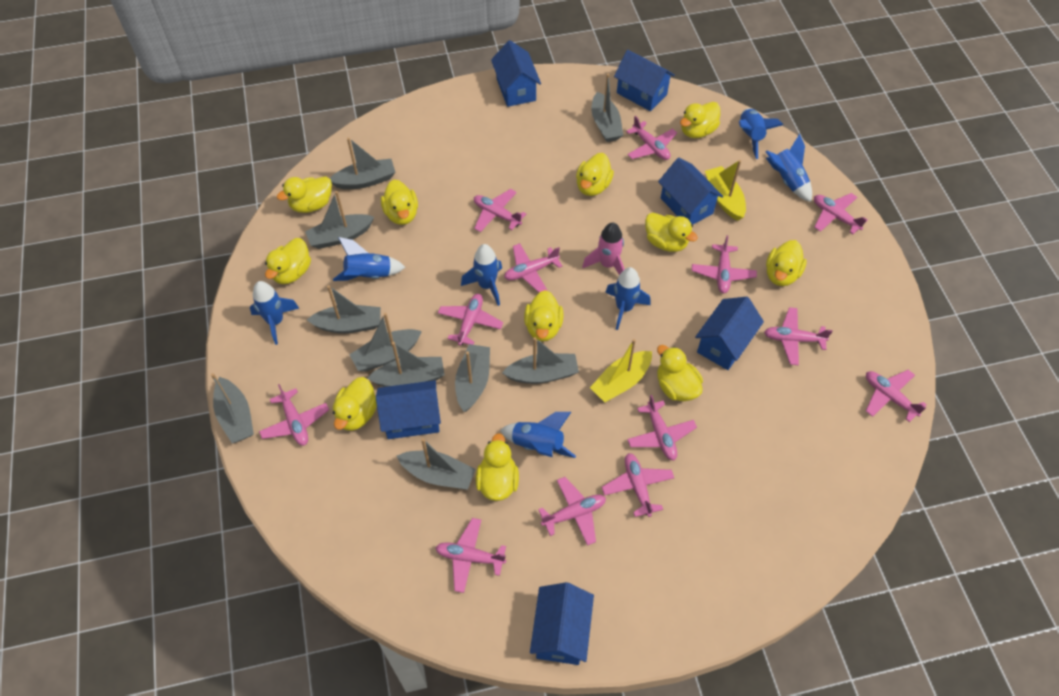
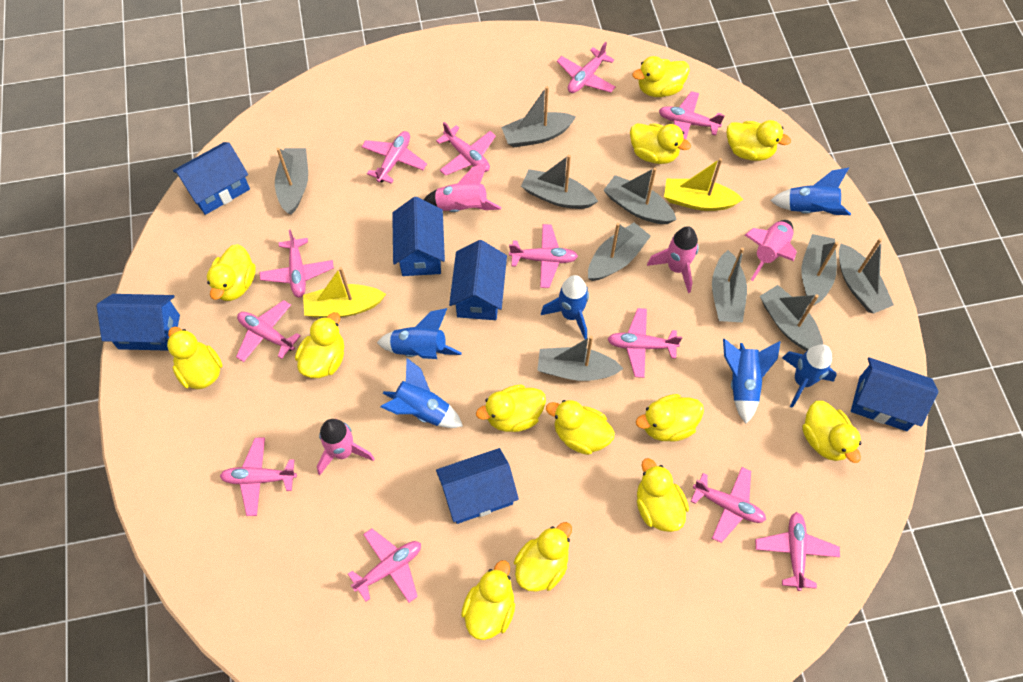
blue rocket: 7 -> 6
pink plane: 13 -> 12
pink rocket: 1 -> 4
yellow duck: 11 -> 13

